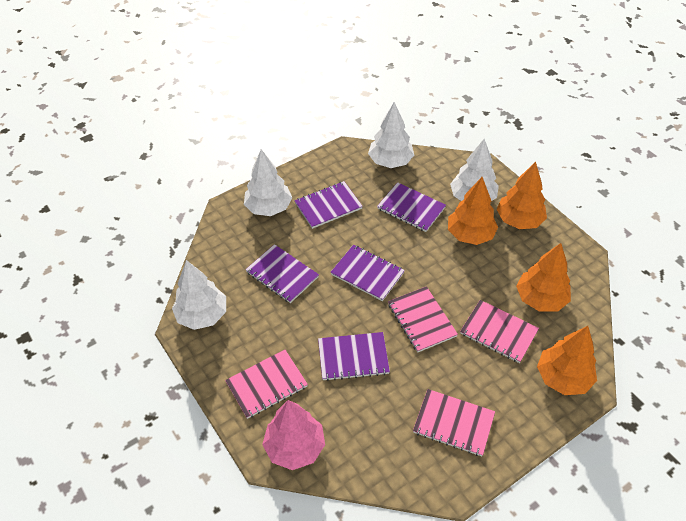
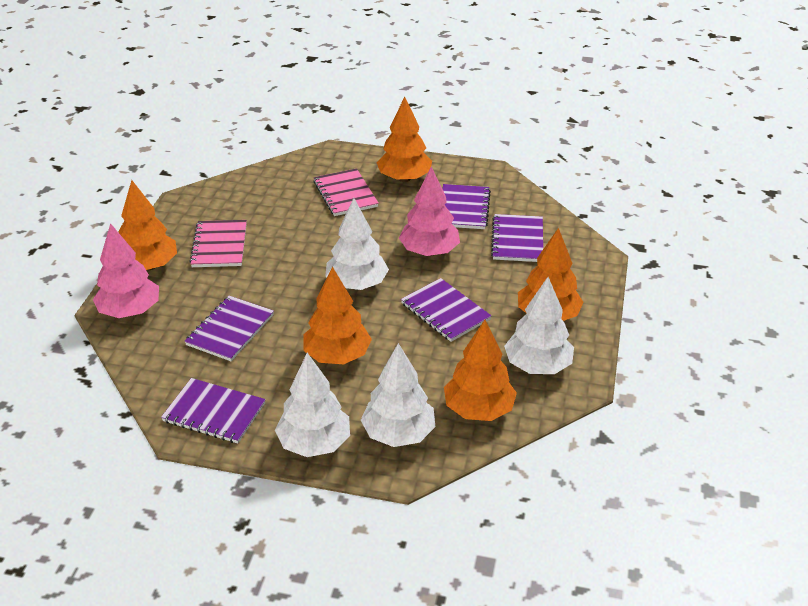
orange tree: 4 -> 5
pink notebook: 4 -> 2
pink tree: 1 -> 2

